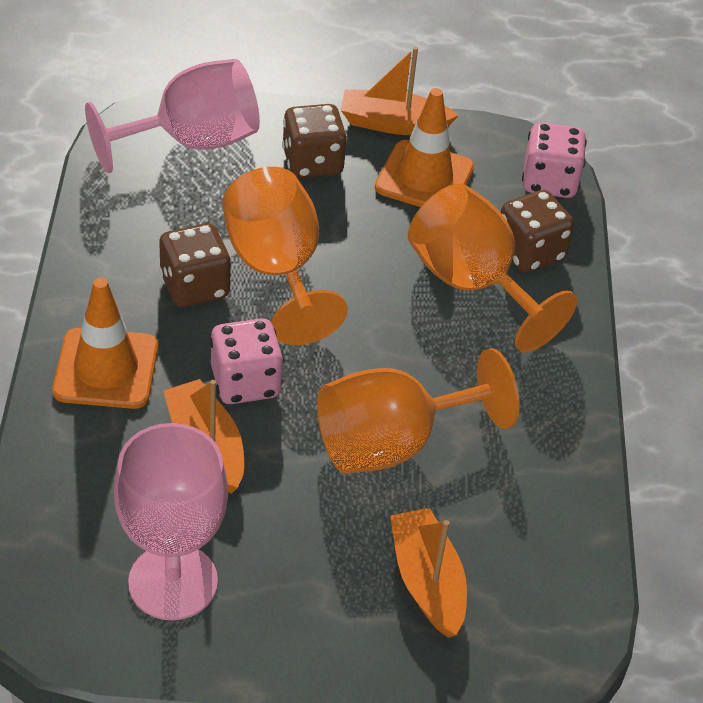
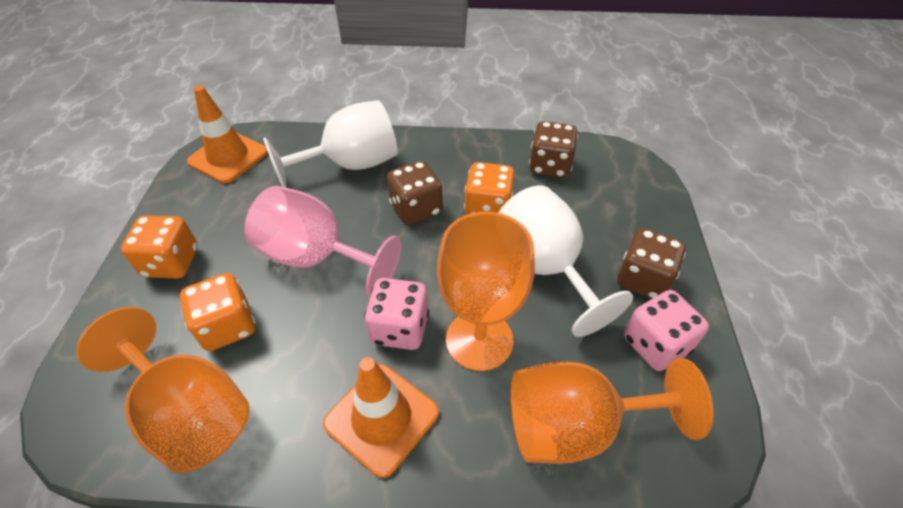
orange boat: 3 -> 0
orange dice: 0 -> 3
pink goblet: 2 -> 1
white goblet: 0 -> 2

